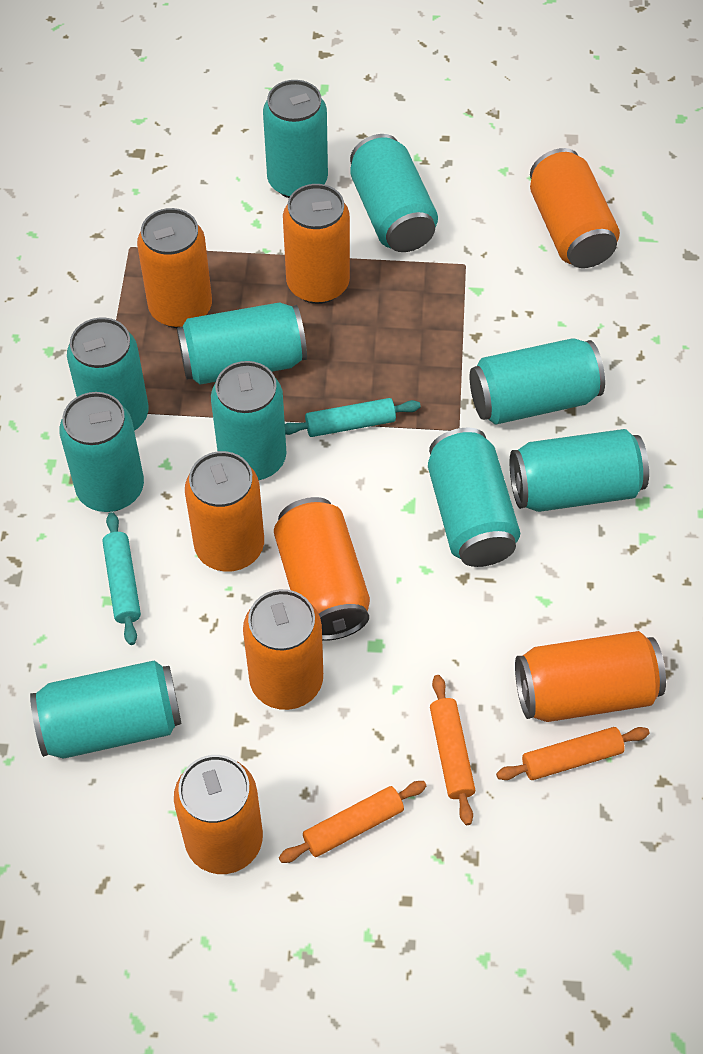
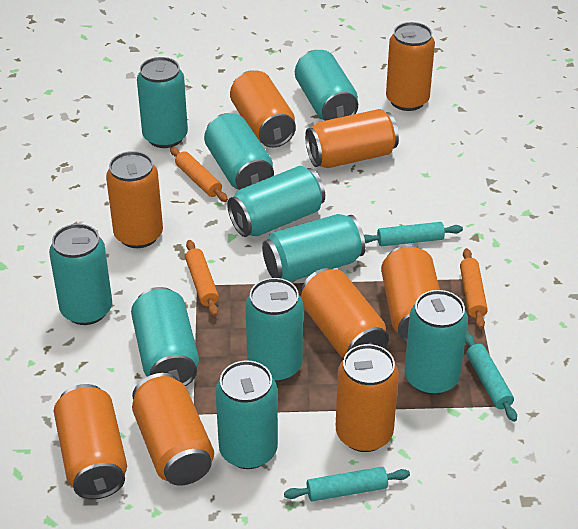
orange can: 8 -> 9
turquoise rolling pin: 2 -> 3

